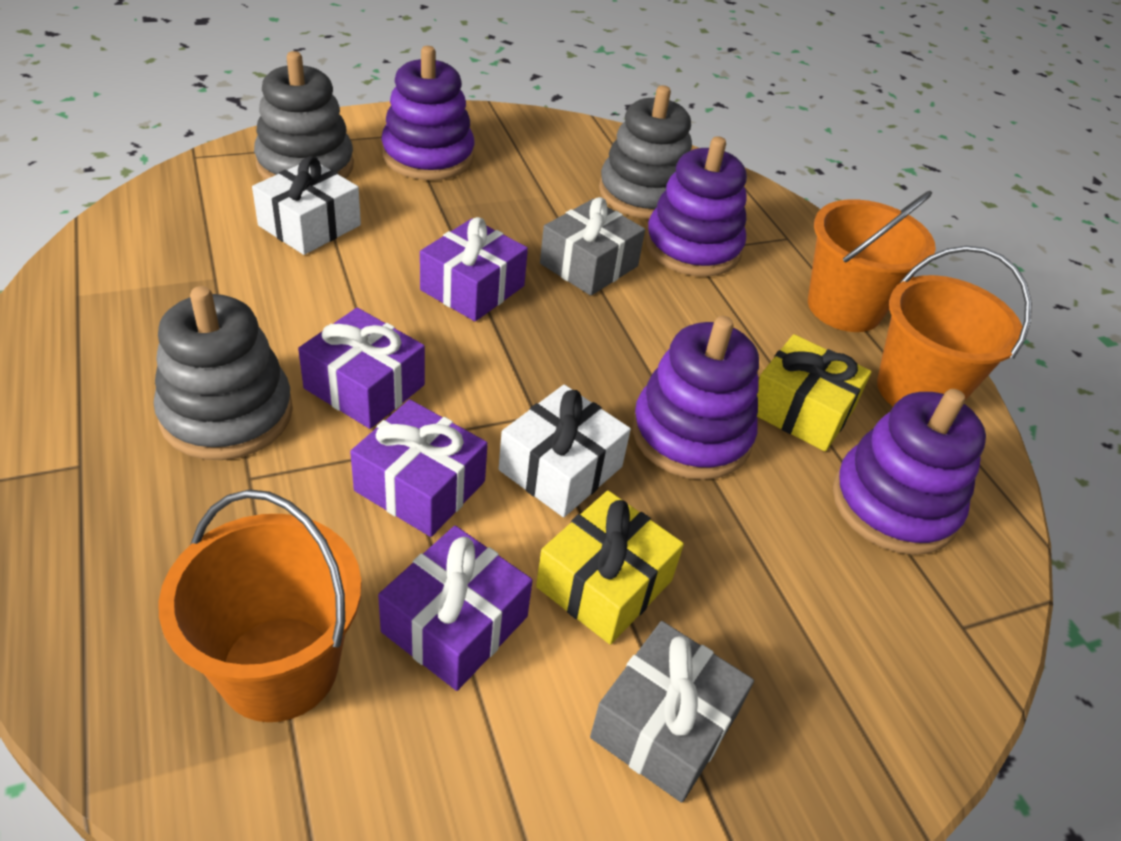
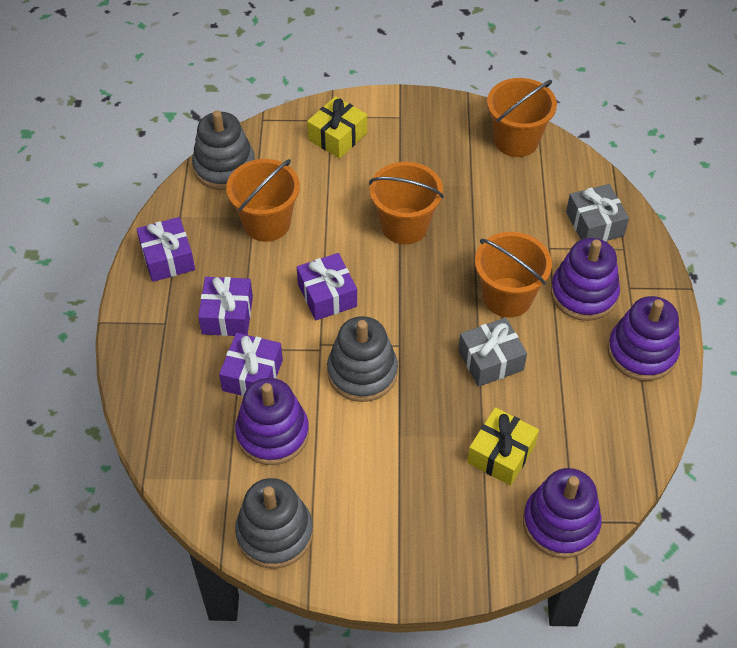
orange bucket: 3 -> 4
white gift: 2 -> 0

